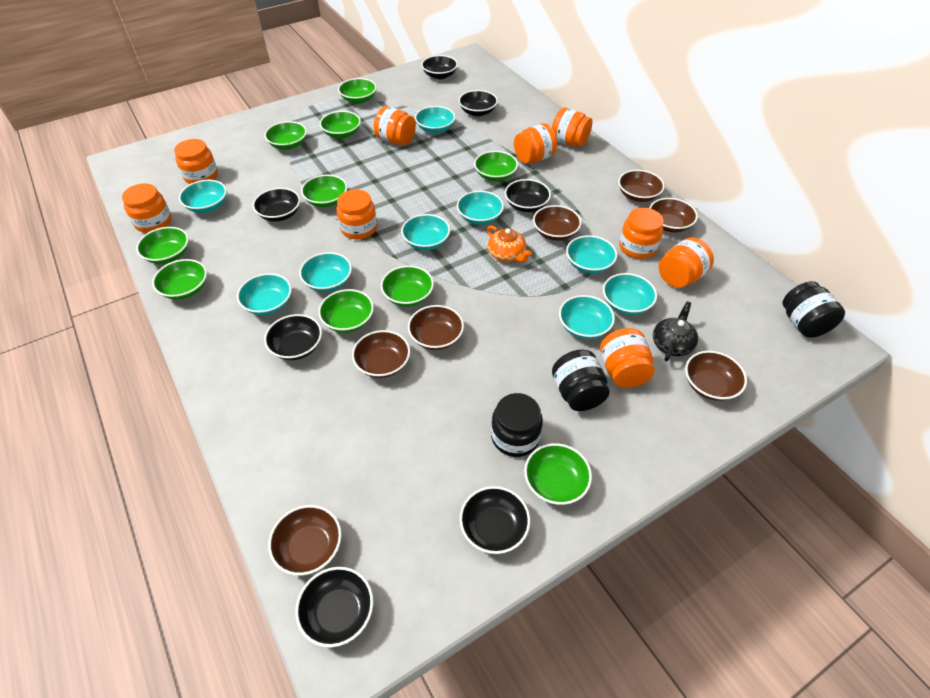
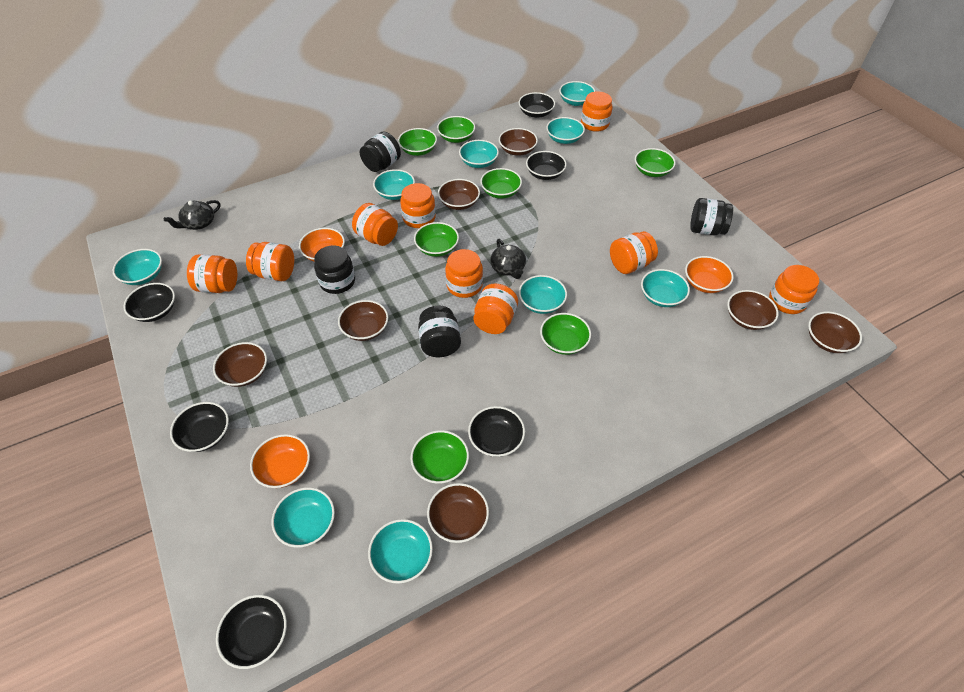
black bowl: 7 -> 6
black jar: 3 -> 4
black teapot: 1 -> 2
green bowl: 10 -> 7
orange bowl: 0 -> 3
orange teapot: 1 -> 0

